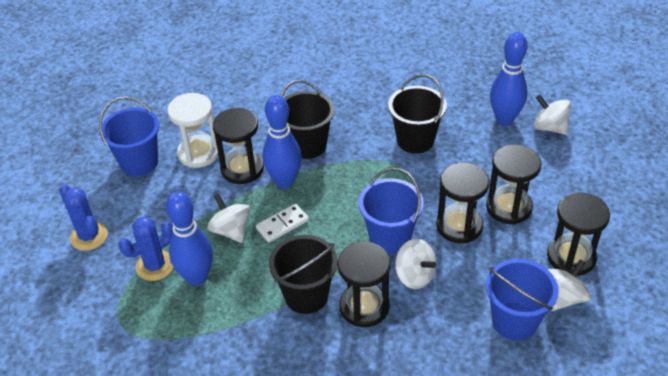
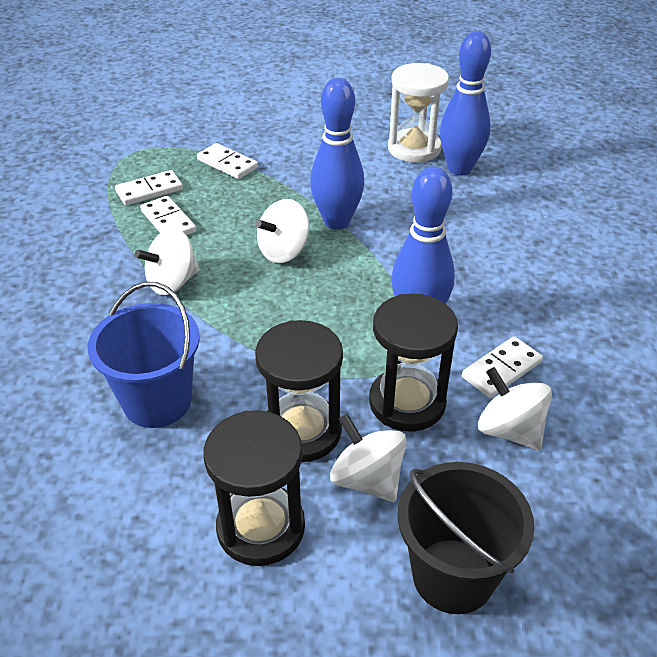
black bucket: 3 -> 1
black hourglass: 5 -> 3
blue bucket: 3 -> 1
blue cactus: 2 -> 0
white domino: 1 -> 4

